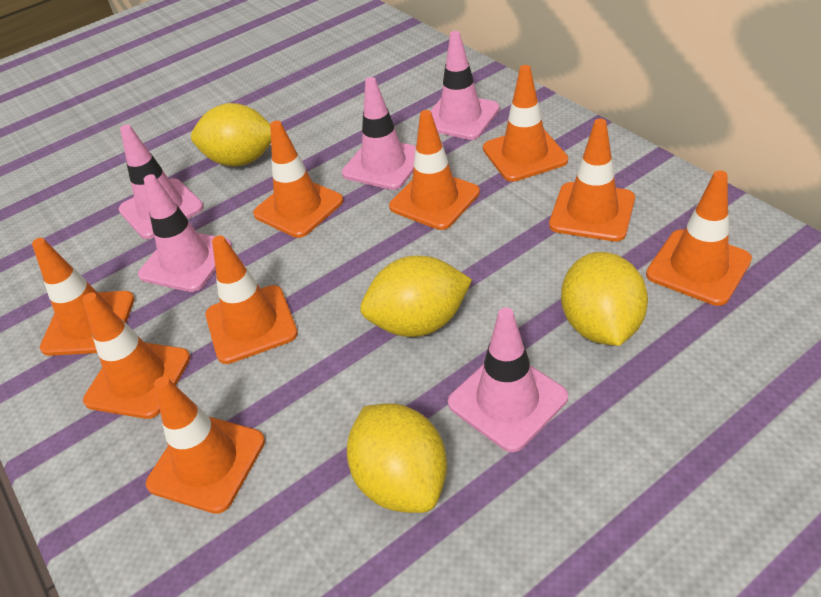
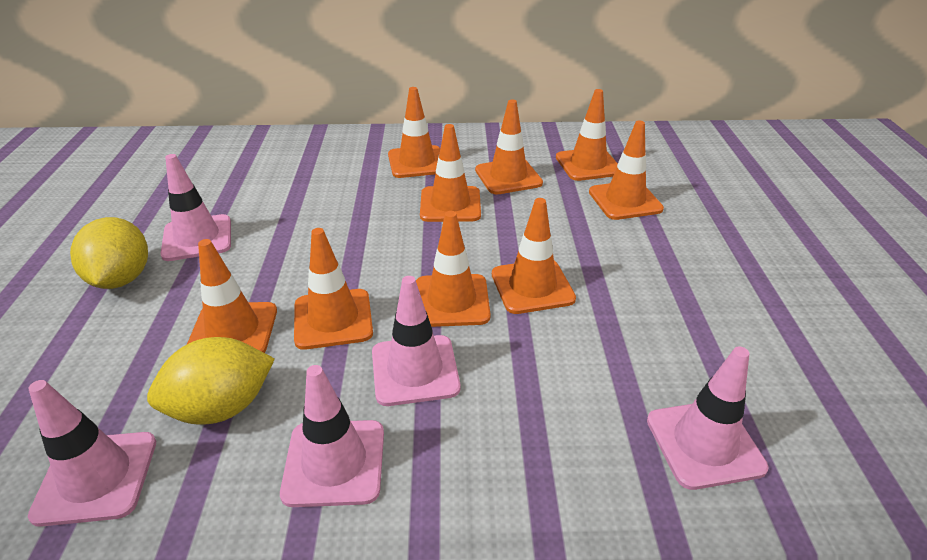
yellow lemon: 4 -> 2

